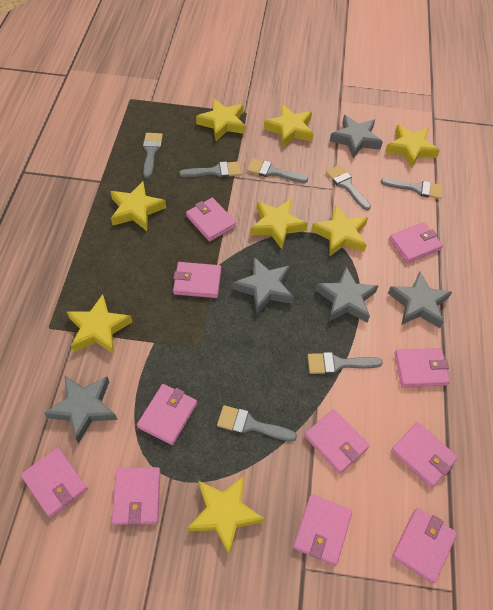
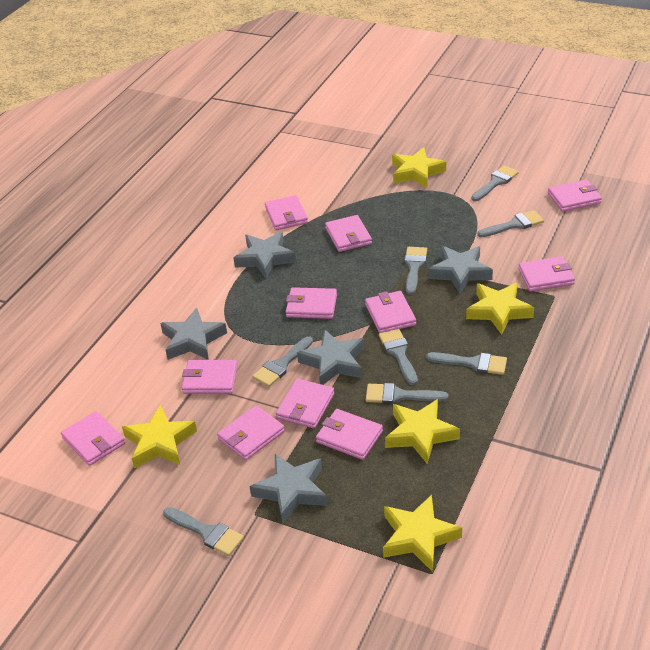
grey brush: 7 -> 8
yellow star: 8 -> 5

